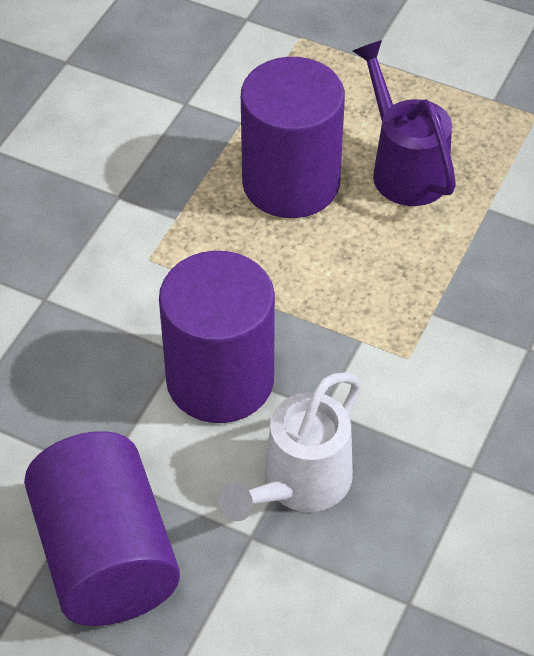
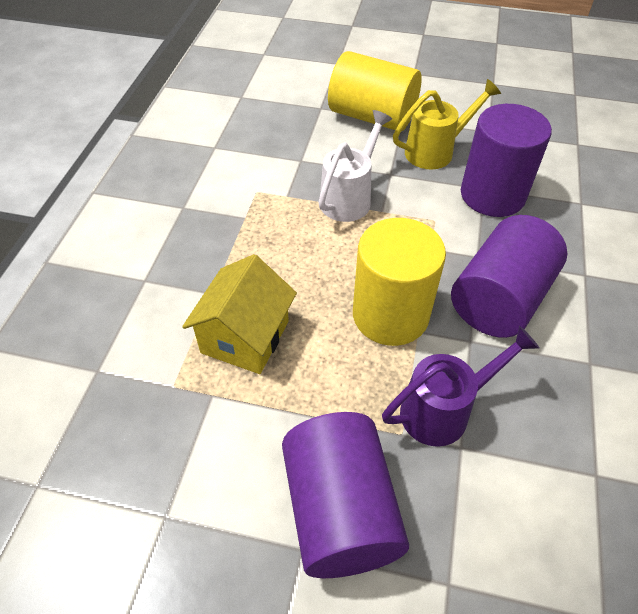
yellow cylinder: 0 -> 2
yellow house: 0 -> 1
yellow watering can: 0 -> 1

